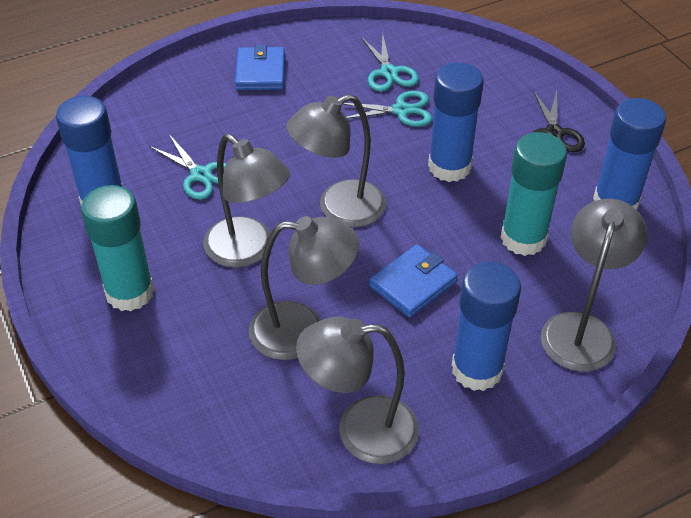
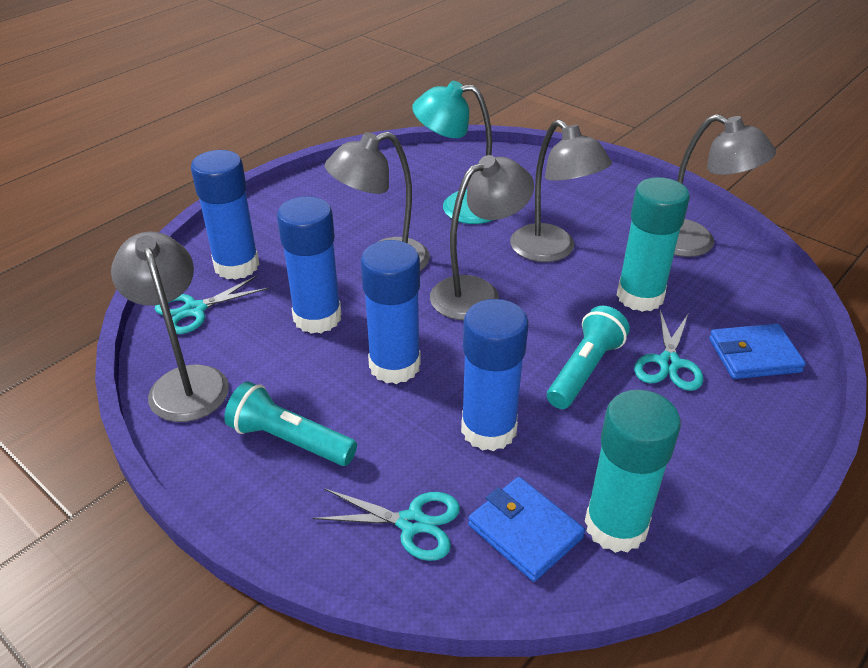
black scissors: 1 -> 0
turquoise flashlight: 0 -> 2
turquoise lamp: 0 -> 1

